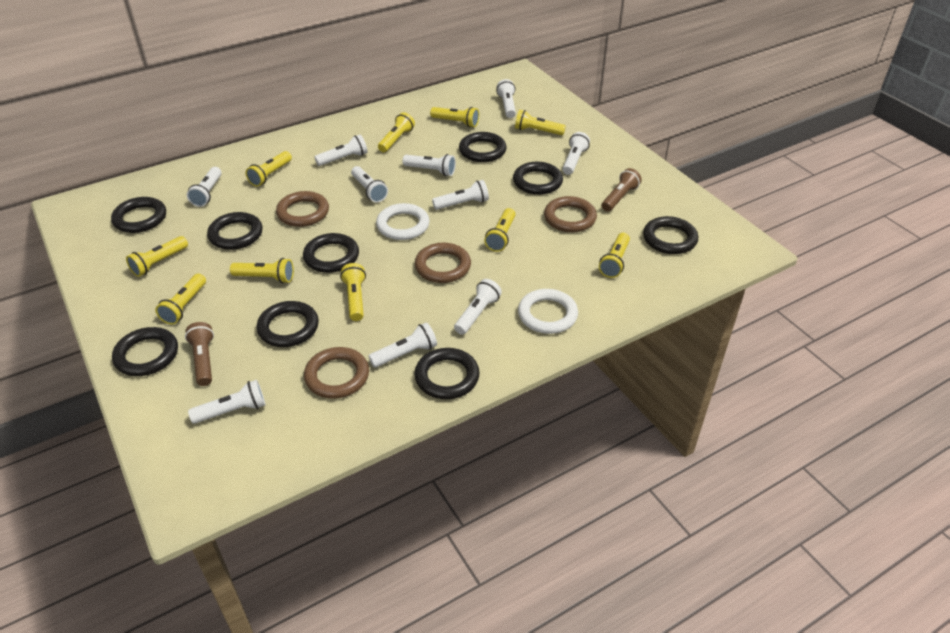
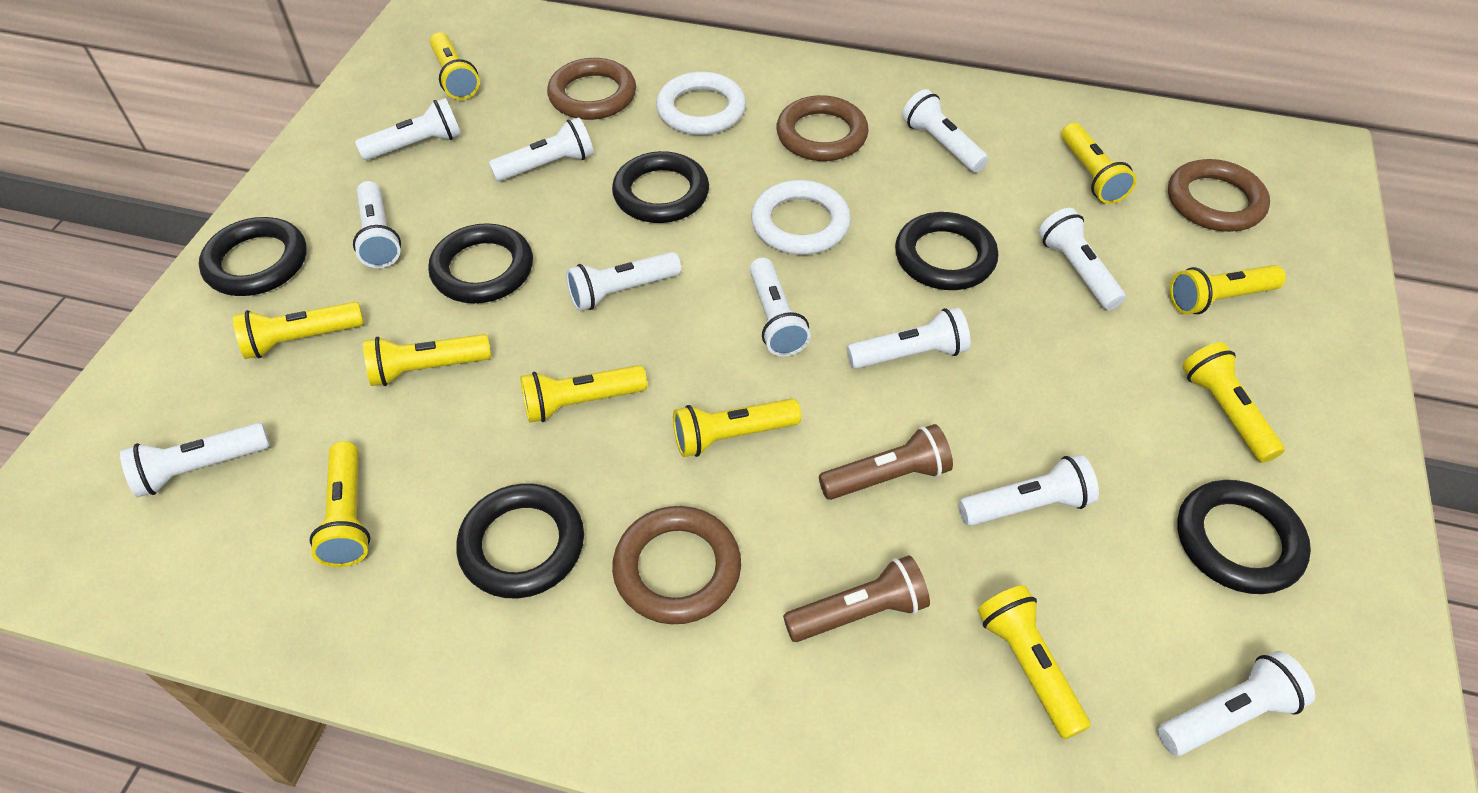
black ring: 9 -> 6
white flashlight: 10 -> 11

